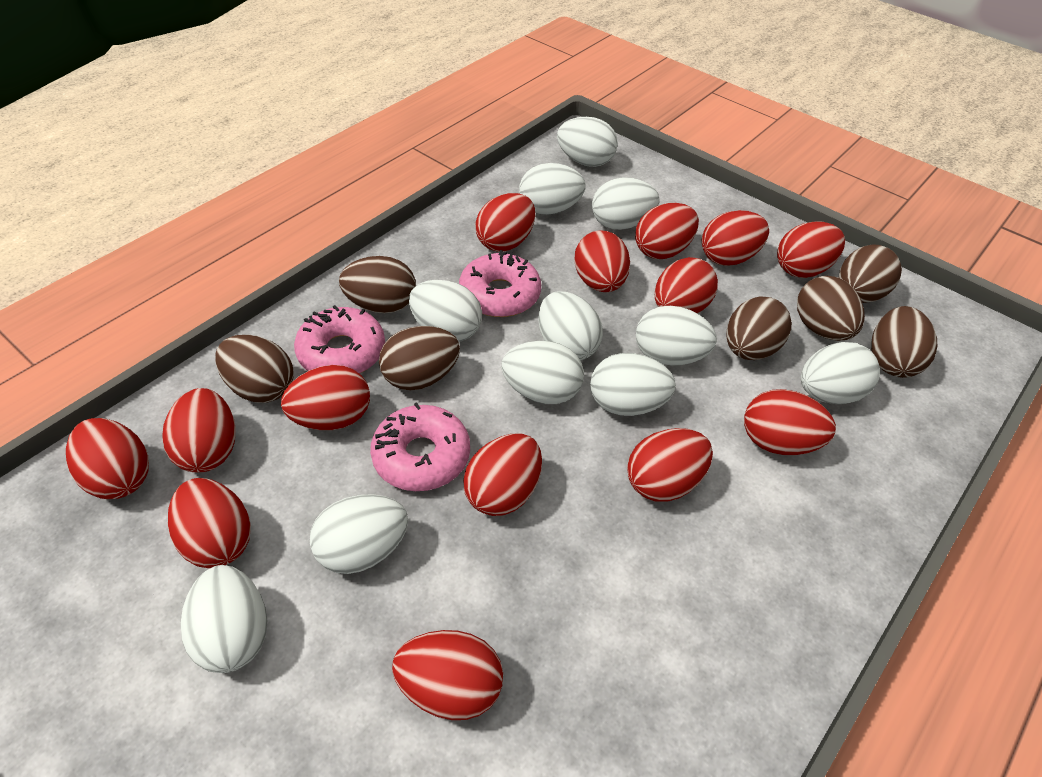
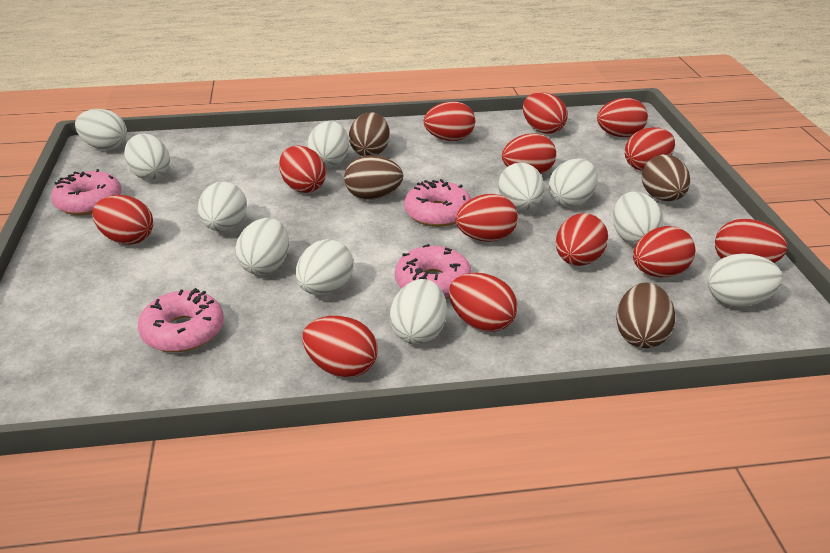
brown egg: 7 -> 4
pink donut: 3 -> 4
red egg: 14 -> 13

